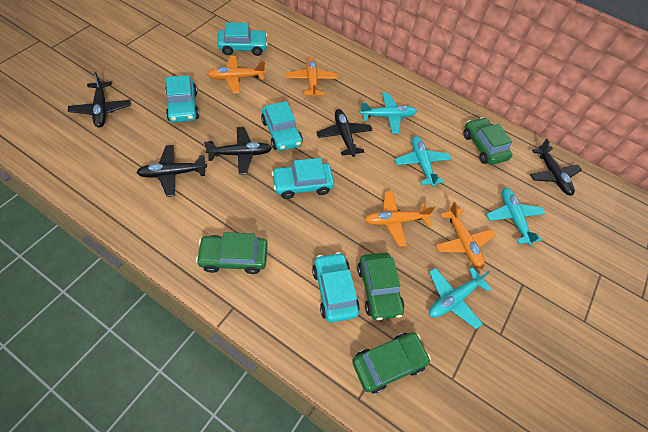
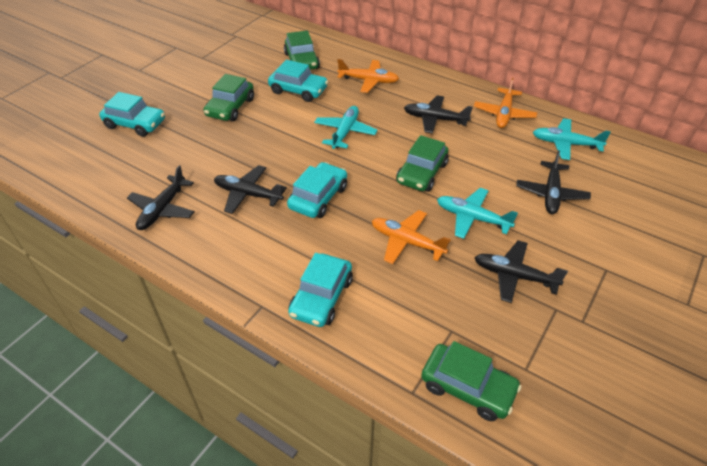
orange plane: 4 -> 3
turquoise car: 5 -> 4
turquoise plane: 4 -> 3

